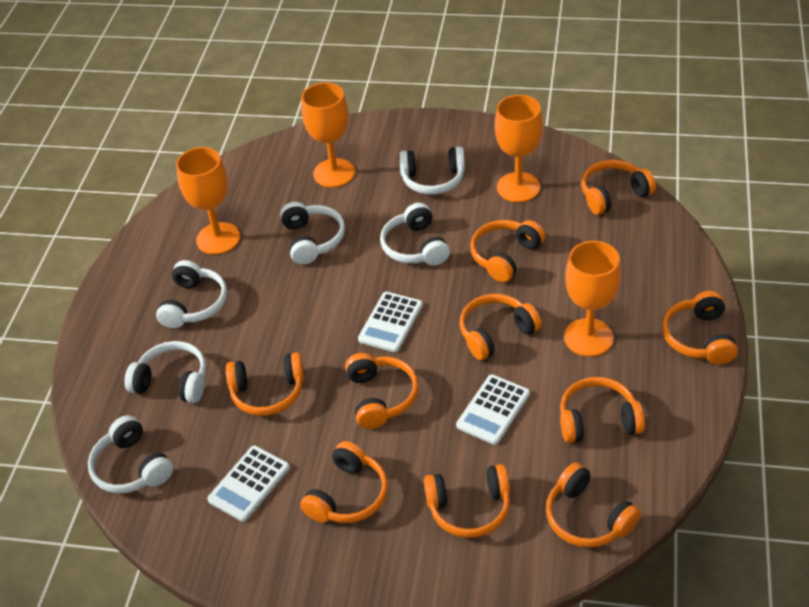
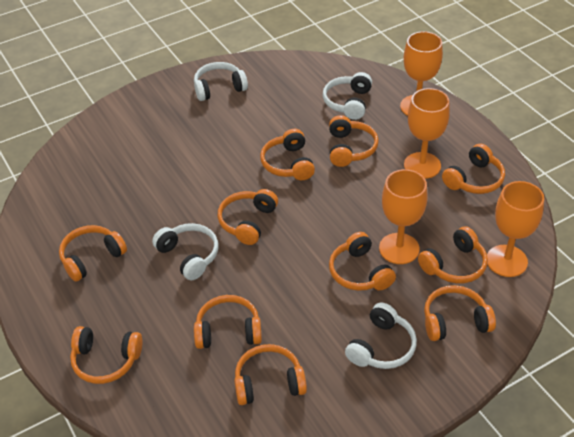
orange headphones: 10 -> 11
white calculator: 3 -> 0
white headphones: 6 -> 4

